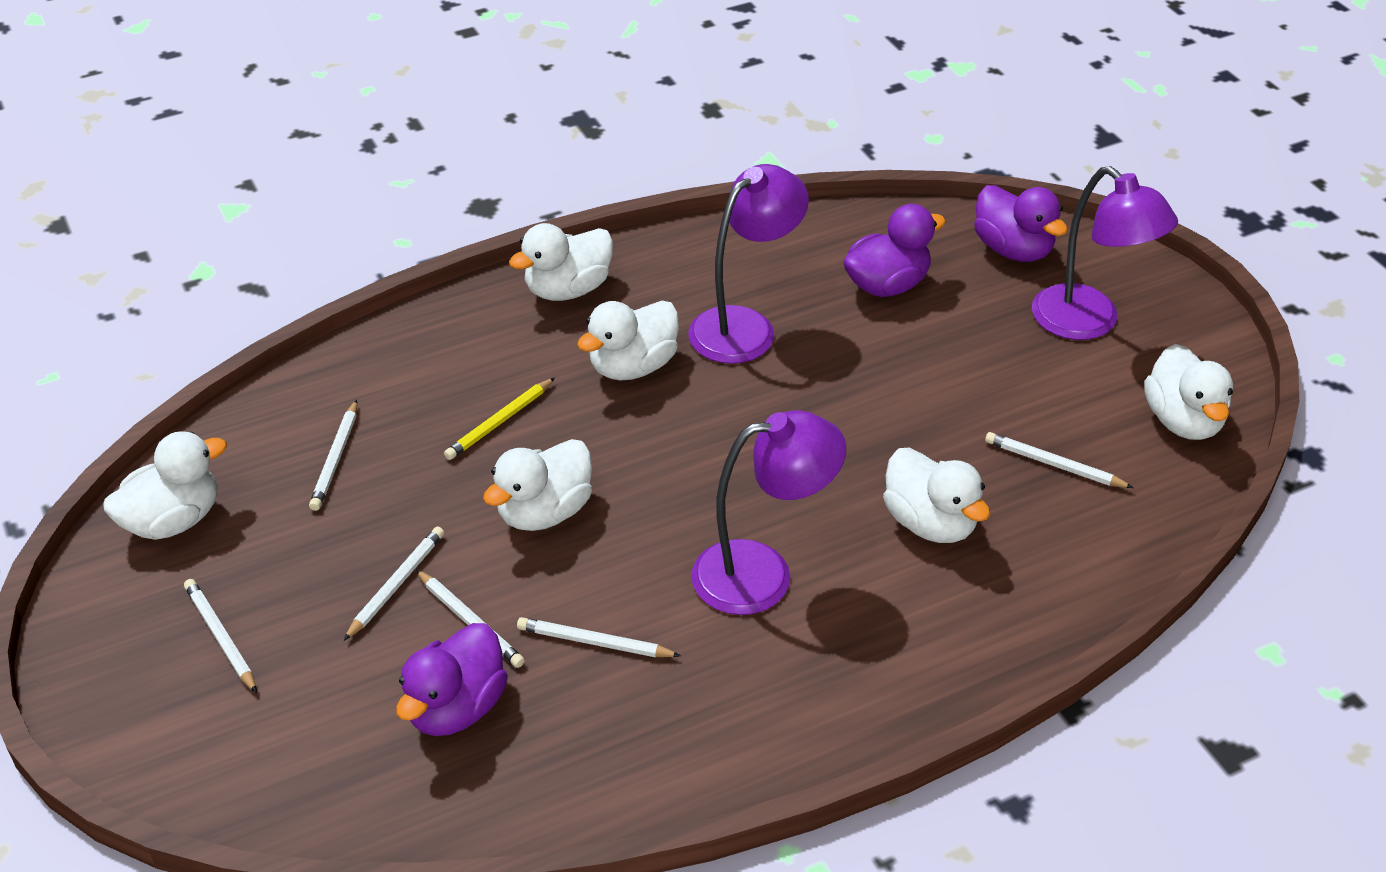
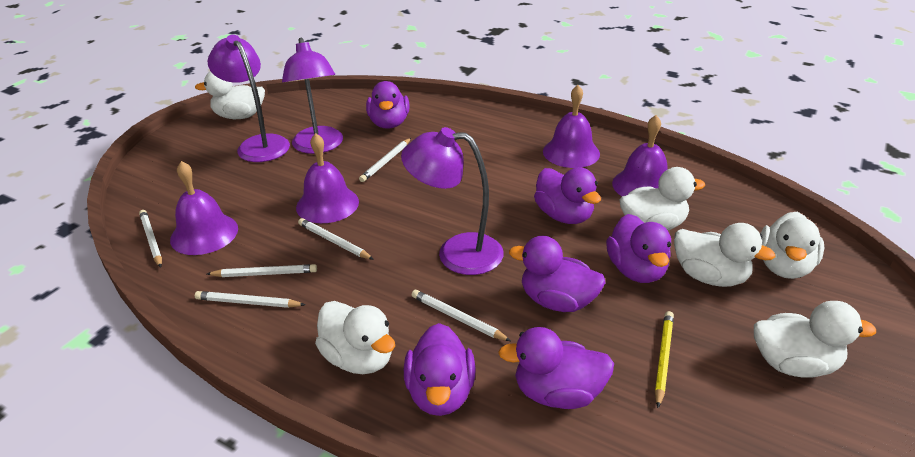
purple bell: 0 -> 4
purple duck: 3 -> 6

